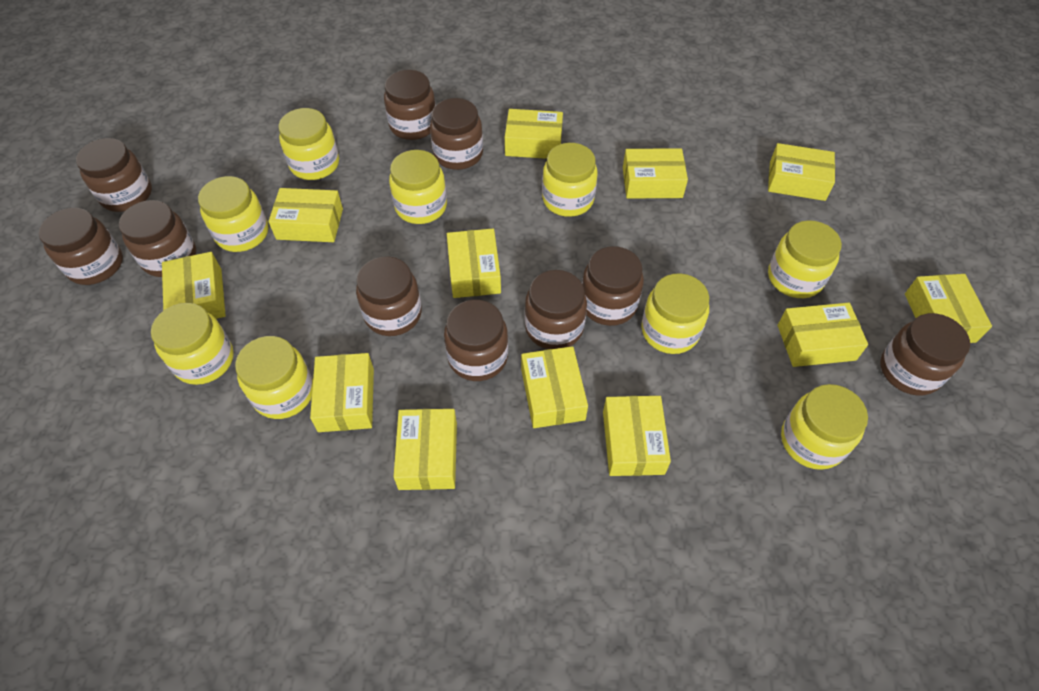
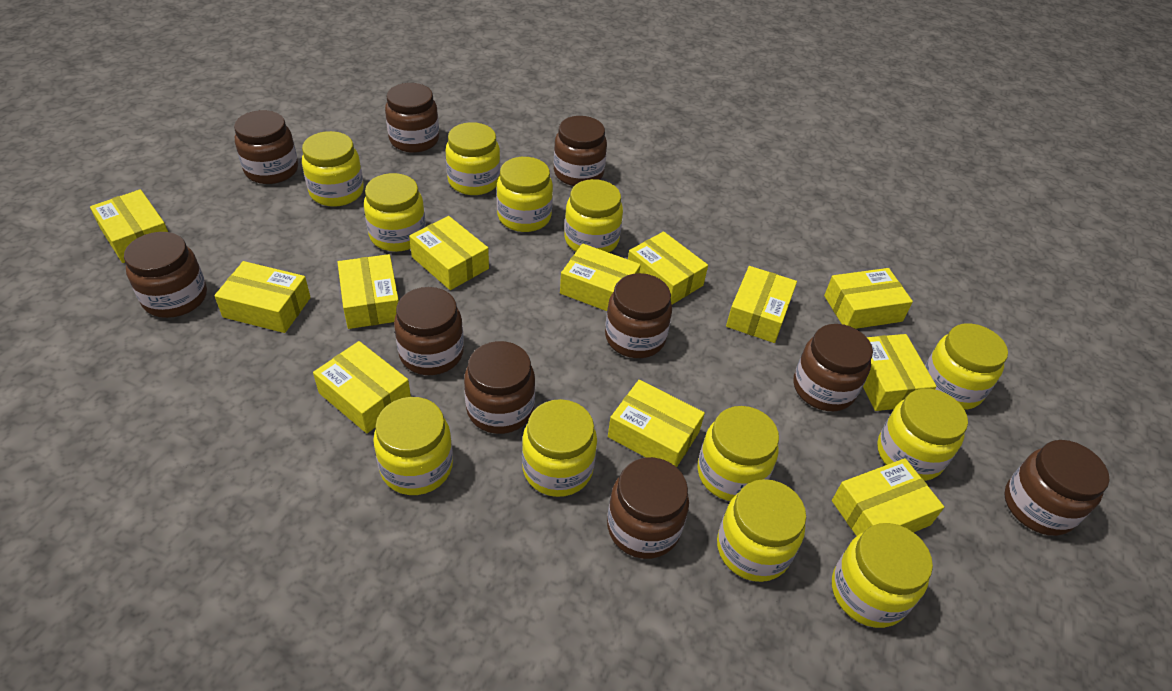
yellow jar: 9 -> 12

